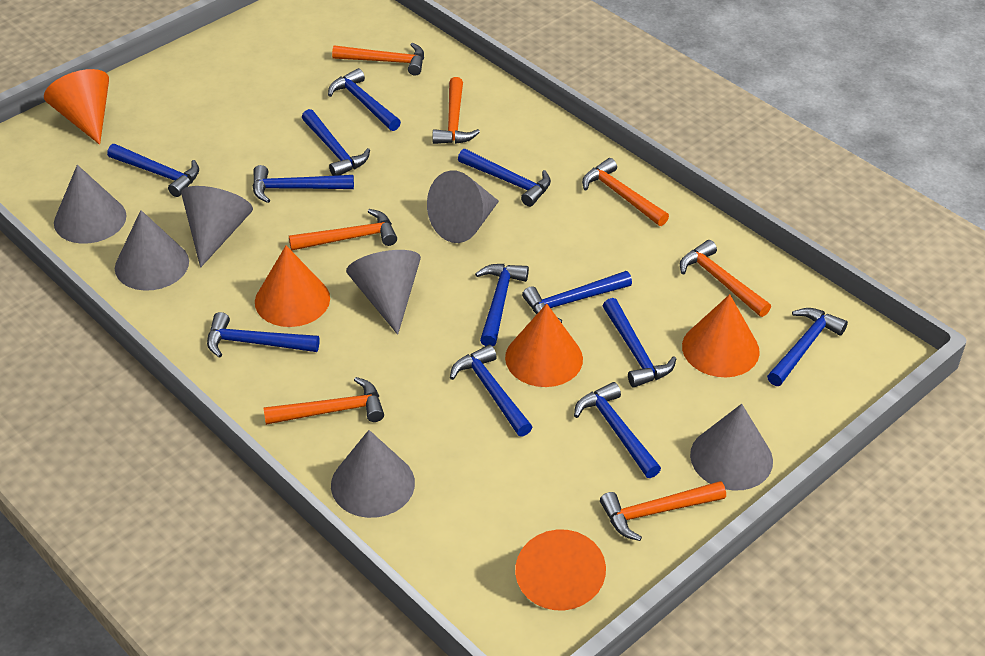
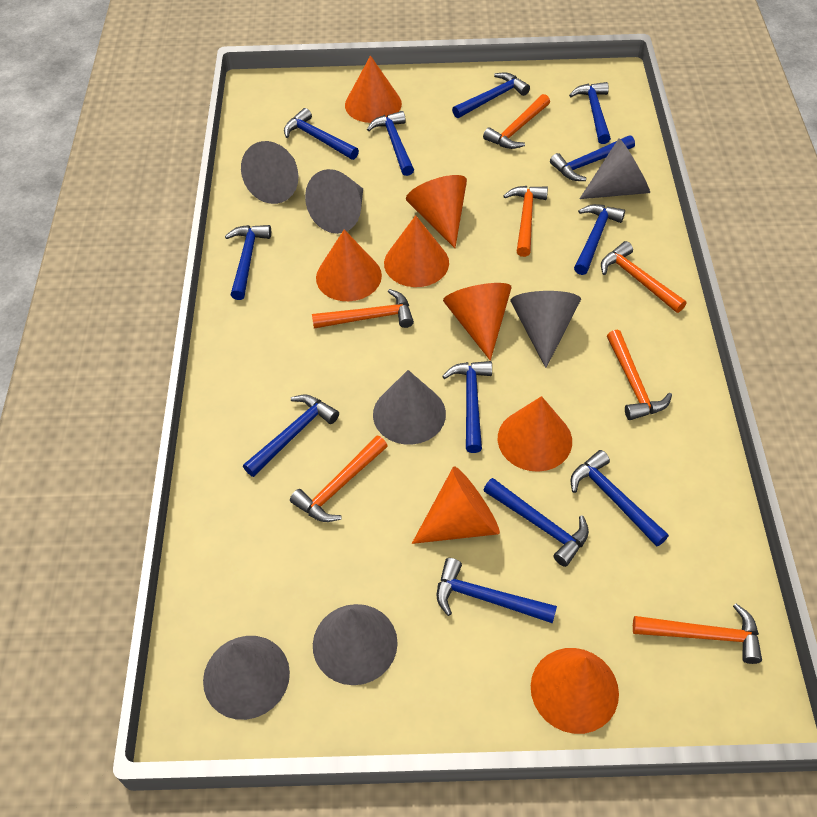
orange cone: 5 -> 8

